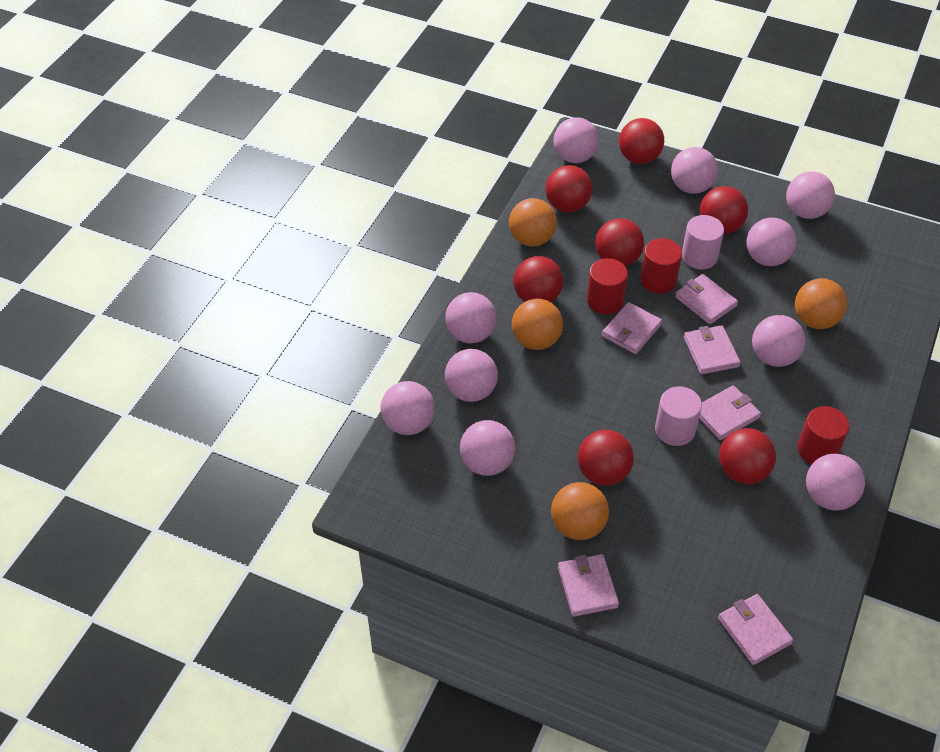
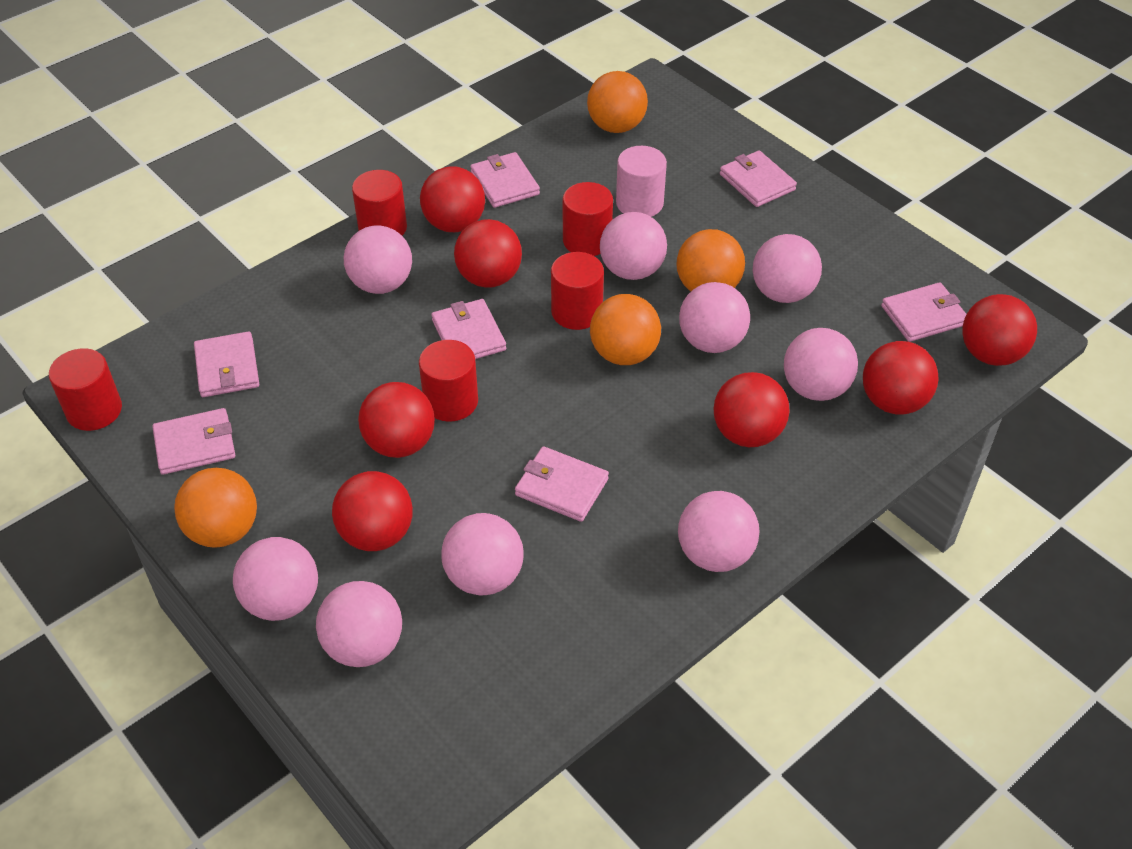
pink ball: 10 -> 9
pink cylinder: 2 -> 1
pink wallet: 6 -> 7
red cylinder: 3 -> 5

